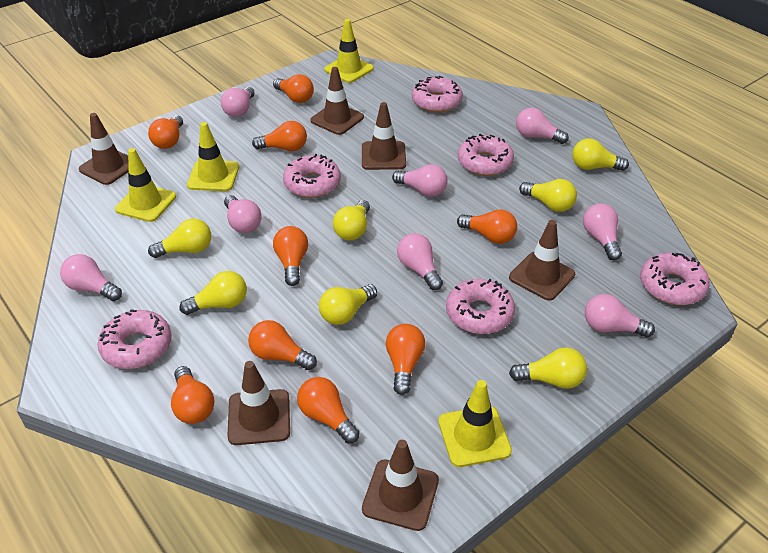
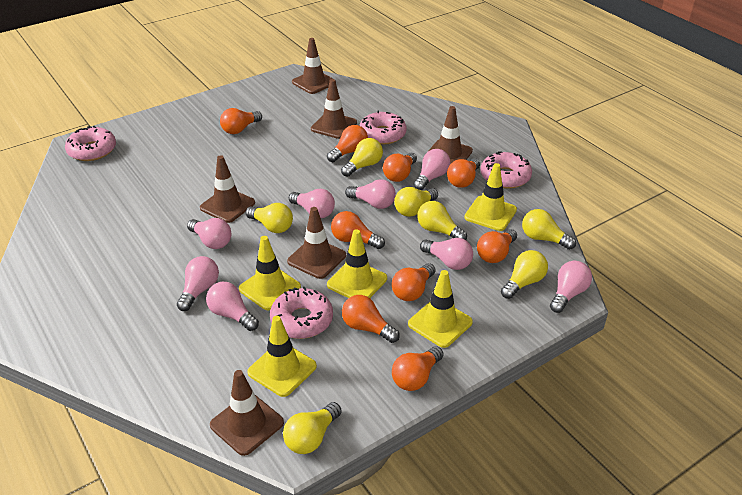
pink donut: 6 -> 4
yellow traffic cone: 4 -> 5

